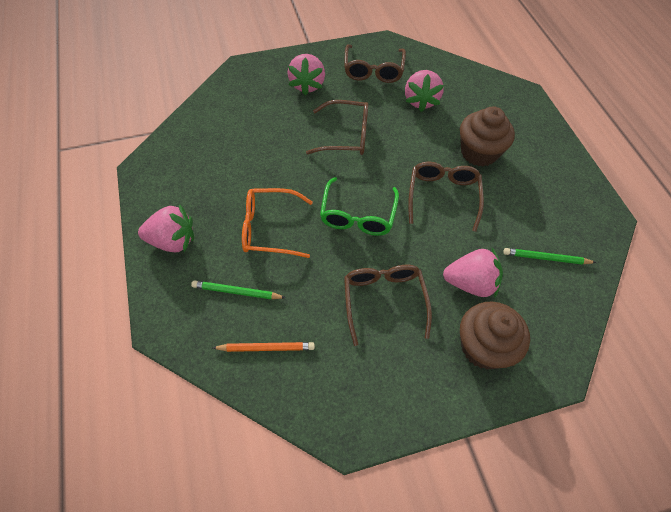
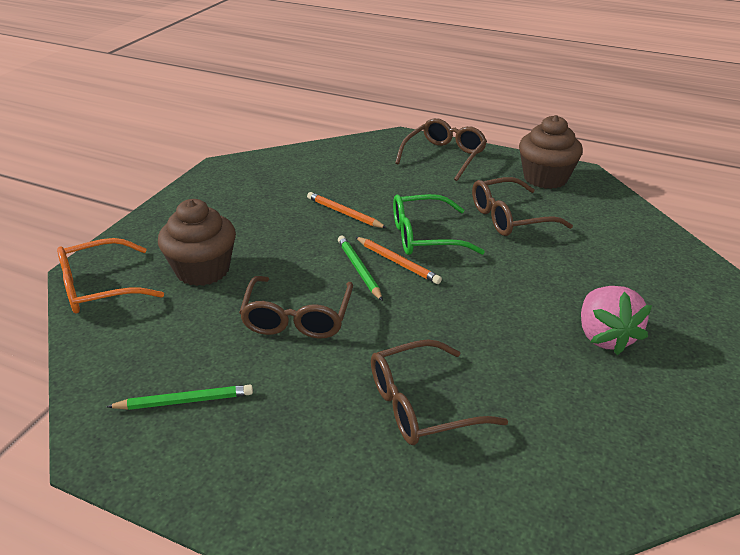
orange pencil: 1 -> 2
pink strawberry: 4 -> 1

